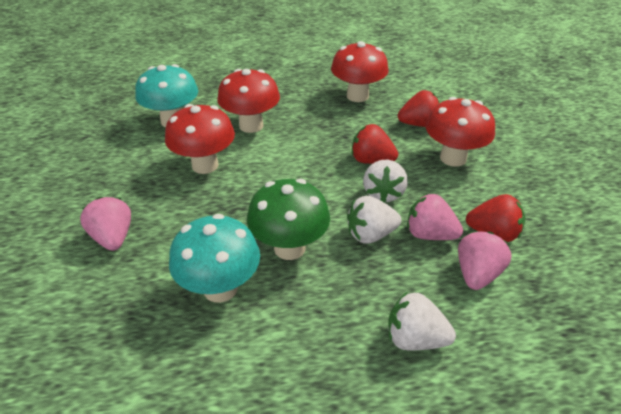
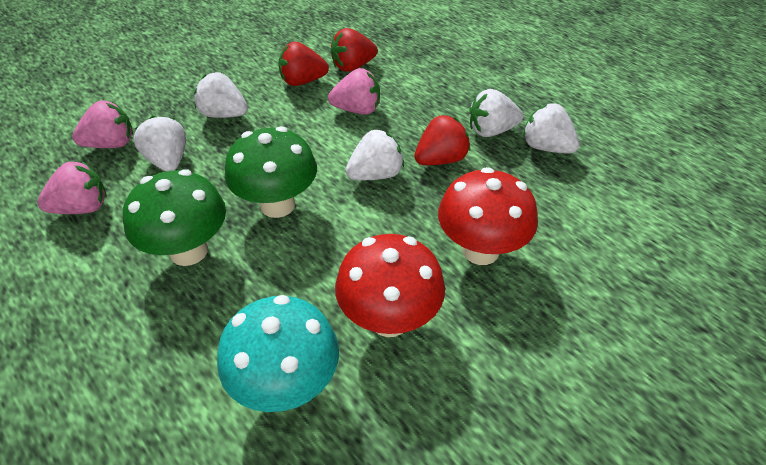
green mushroom: 1 -> 2
red mushroom: 4 -> 2
turquoise mushroom: 2 -> 1
white strawberry: 3 -> 5

